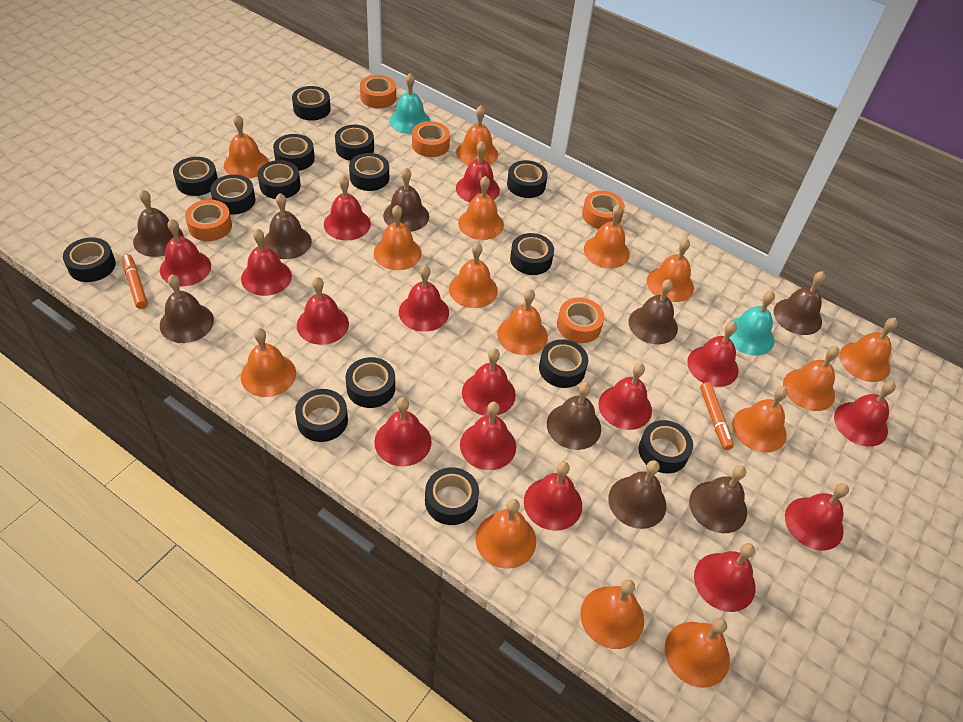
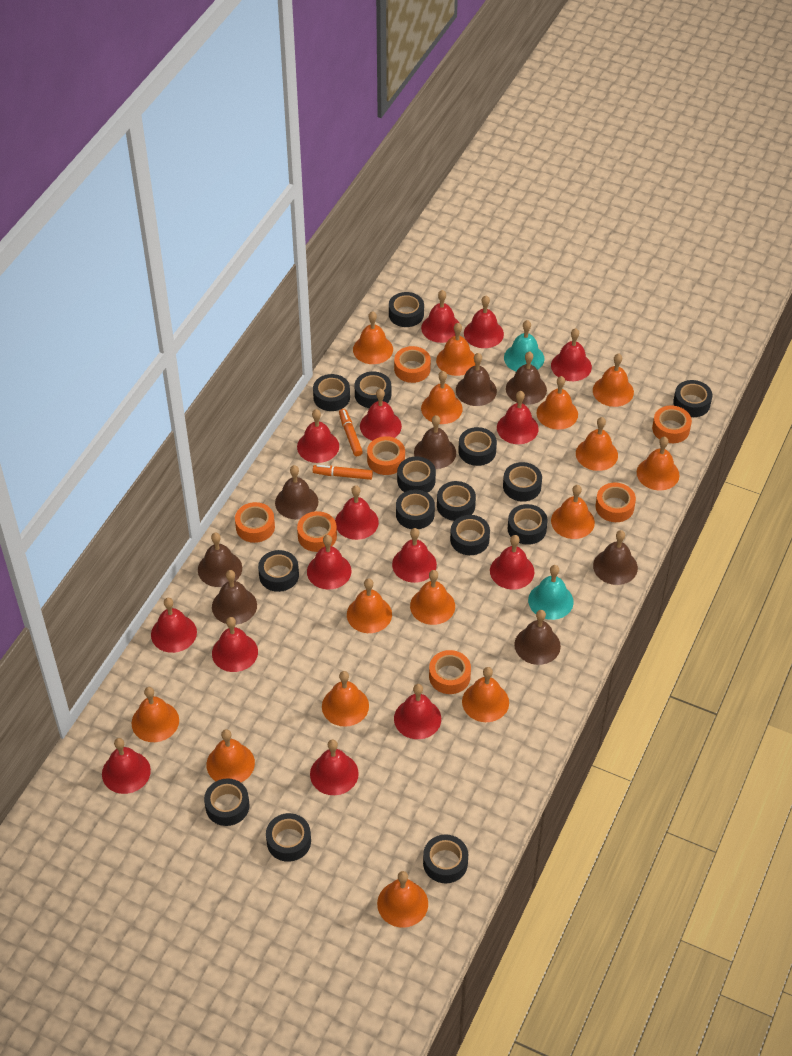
brown bell: 9 -> 8
orange tape: 5 -> 7

